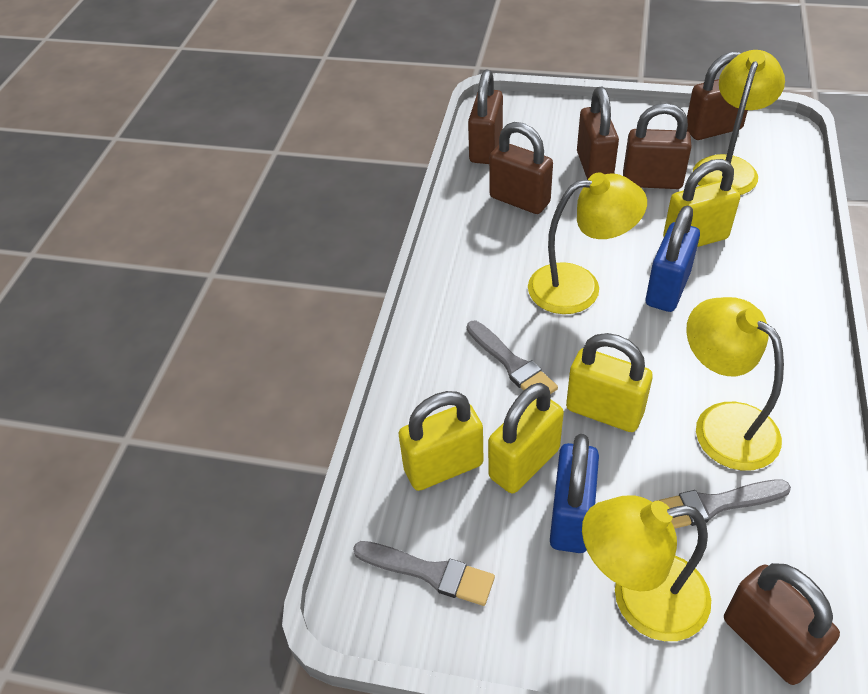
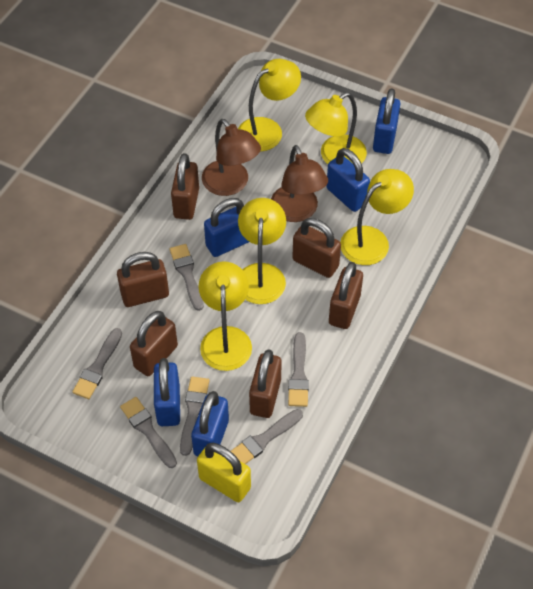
blue padlock: 2 -> 5
brown lamp: 0 -> 2
grey brush: 3 -> 6
yellow lamp: 4 -> 5
yellow padlock: 4 -> 1

